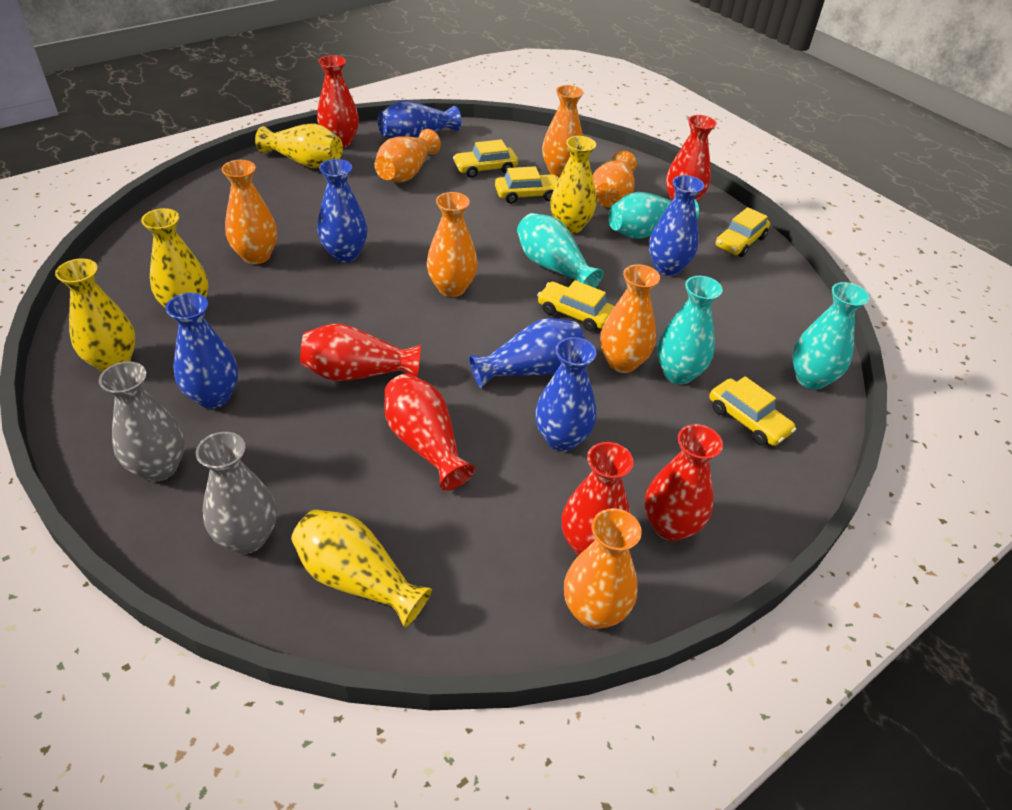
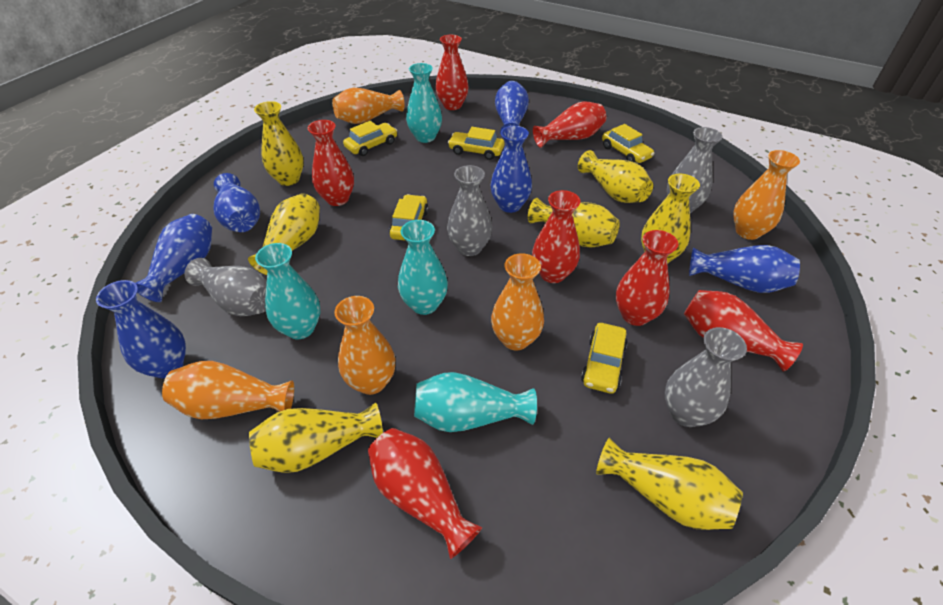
grey vase: 2 -> 4
orange vase: 7 -> 5
red vase: 6 -> 7
yellow vase: 5 -> 7

